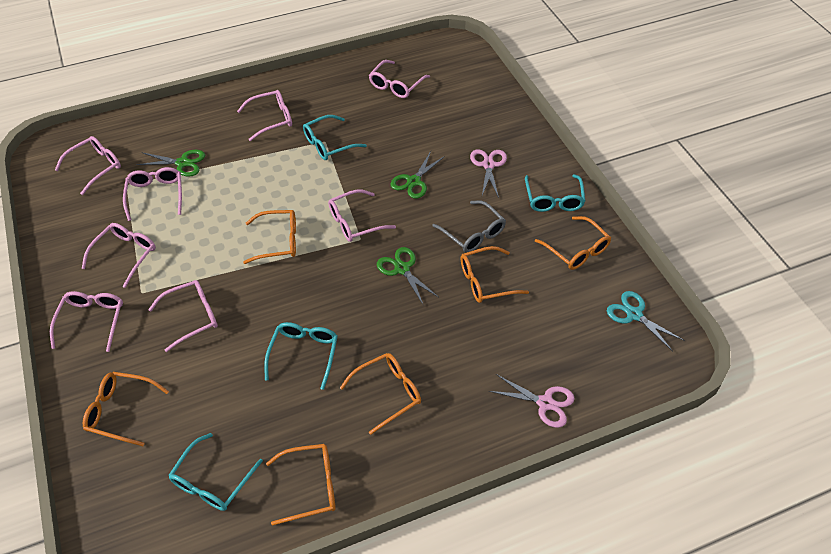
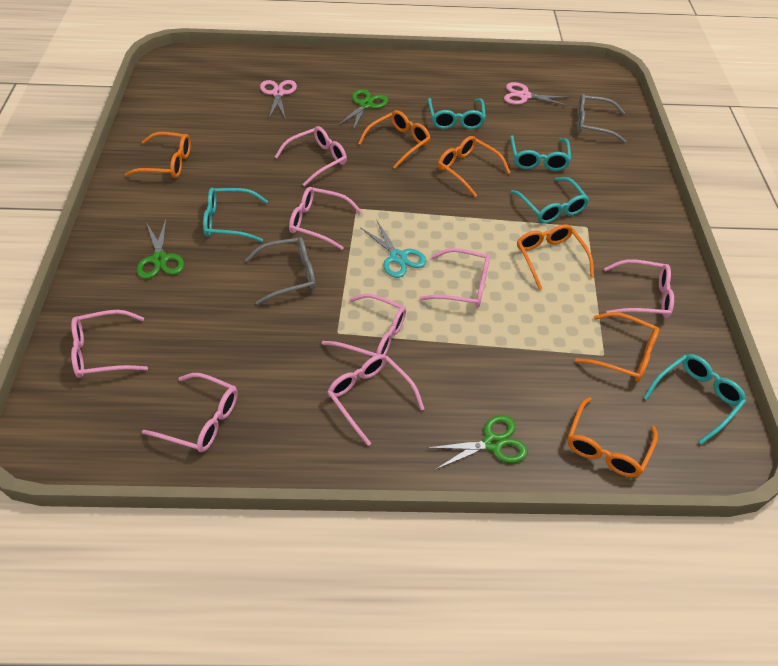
grey glasses: 1 -> 2
turquoise glasses: 4 -> 5

